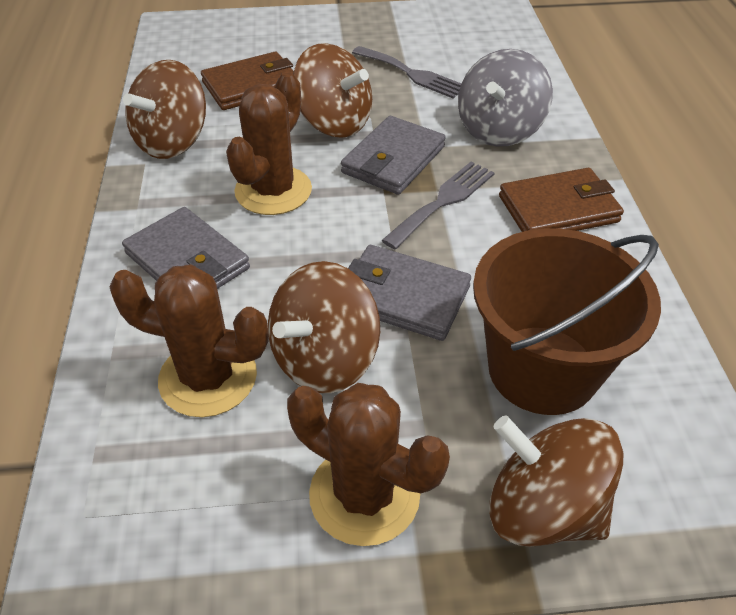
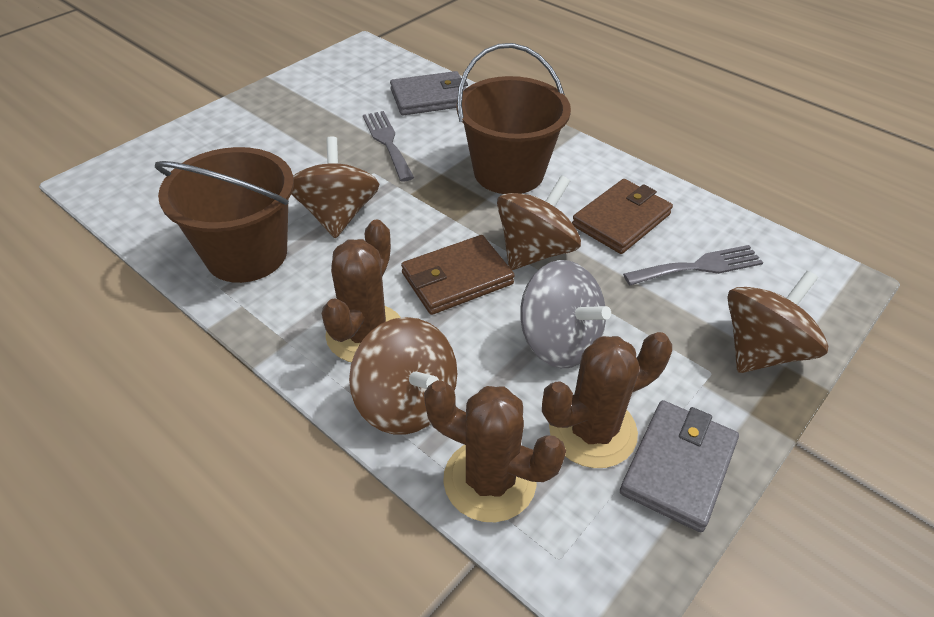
brown bucket: 1 -> 2
grey wallet: 3 -> 2

